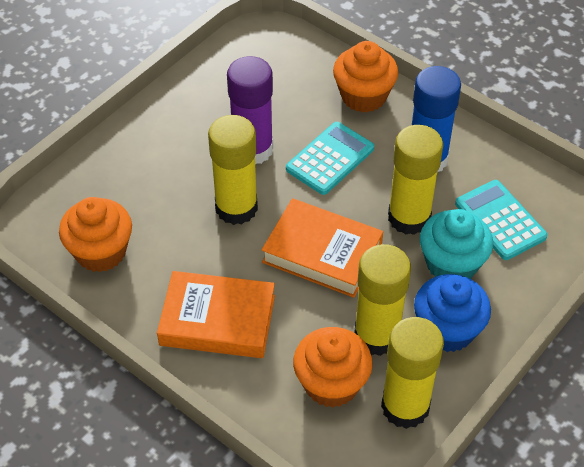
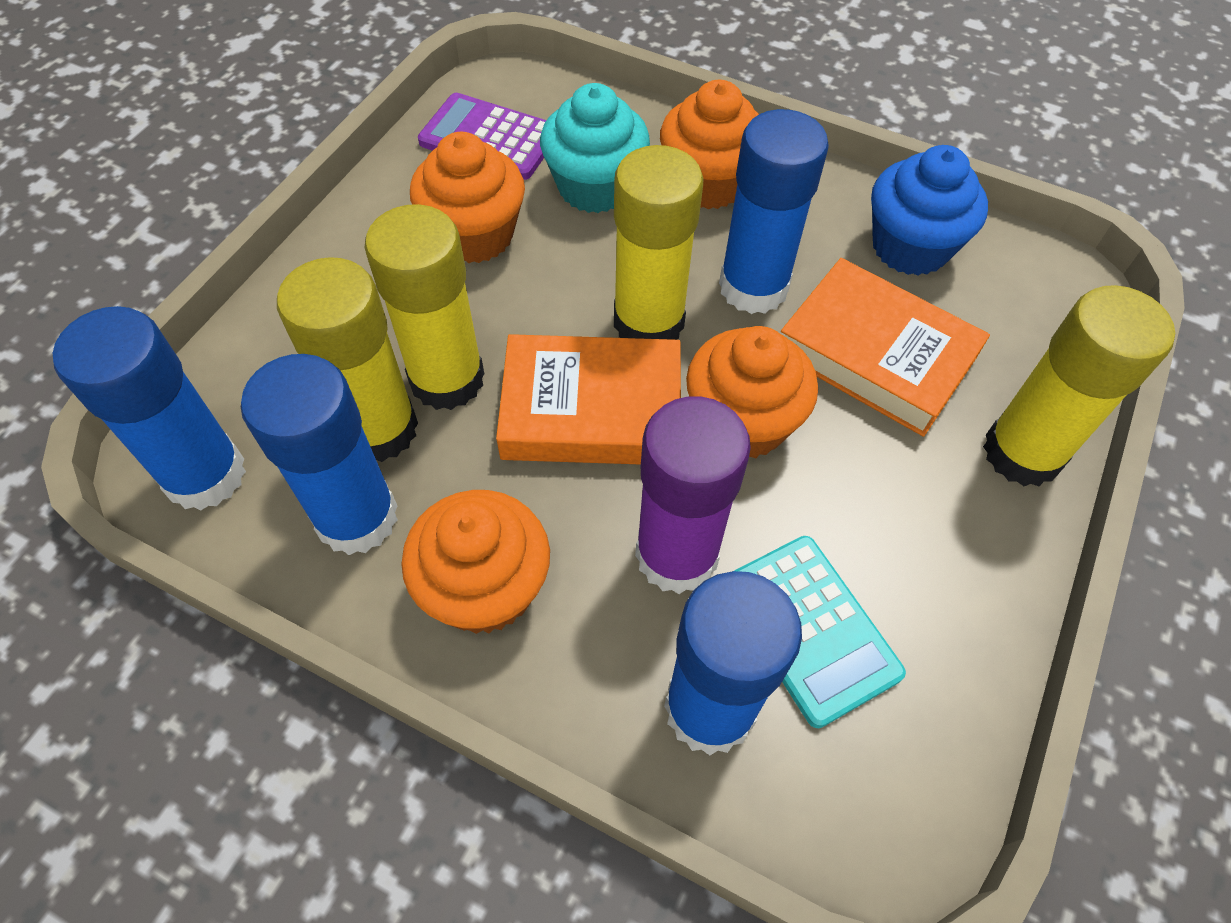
blue glue stick: 1 -> 4
orange cupcake: 3 -> 4
purple calculator: 0 -> 1
turquoise calculator: 2 -> 1

